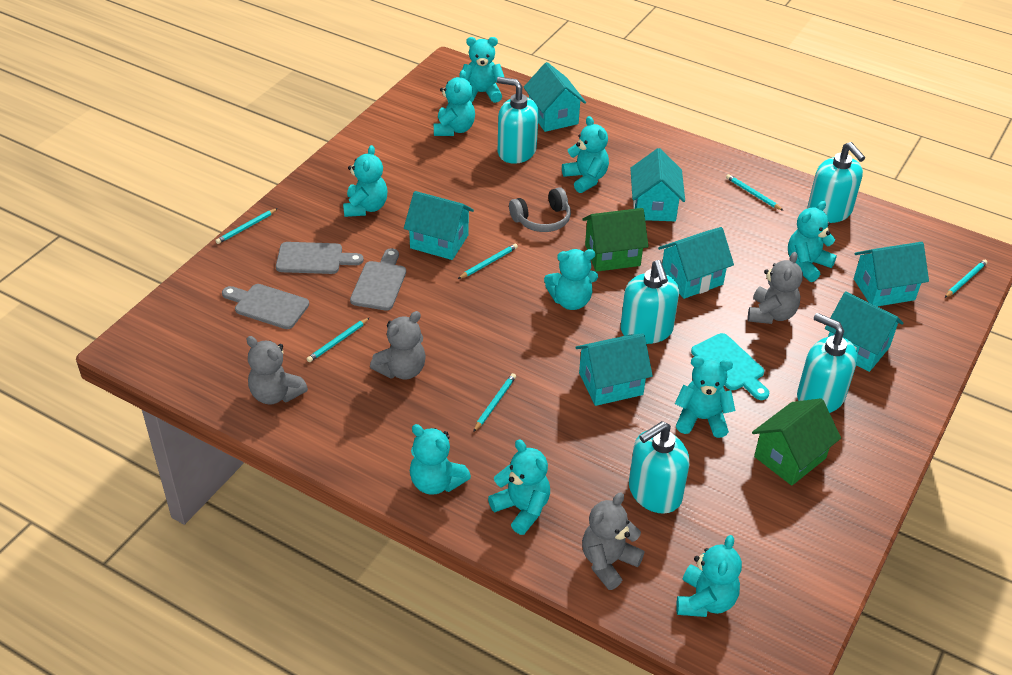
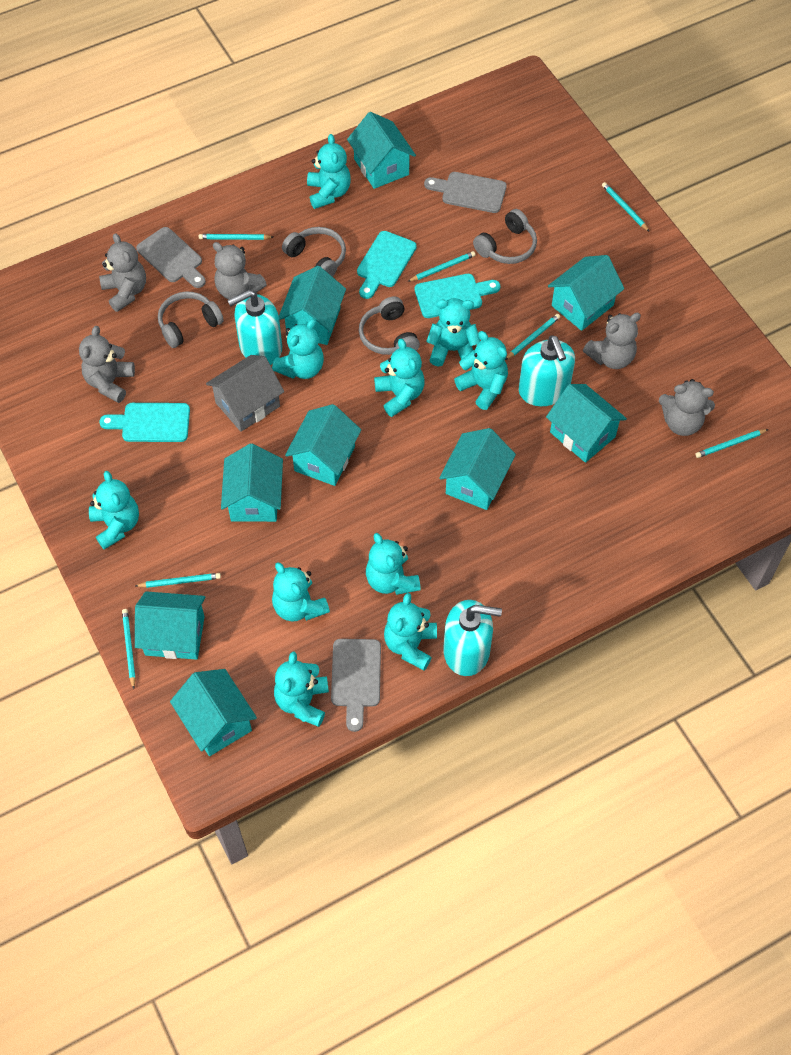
green house: 2 -> 0
grey headphones: 1 -> 4
grey house: 0 -> 1
grey teddy bear: 4 -> 5
turquoise cutting board: 1 -> 3
turquoise house: 7 -> 9
turquoise pencil: 6 -> 7
turquoise soap dispenser: 5 -> 3

